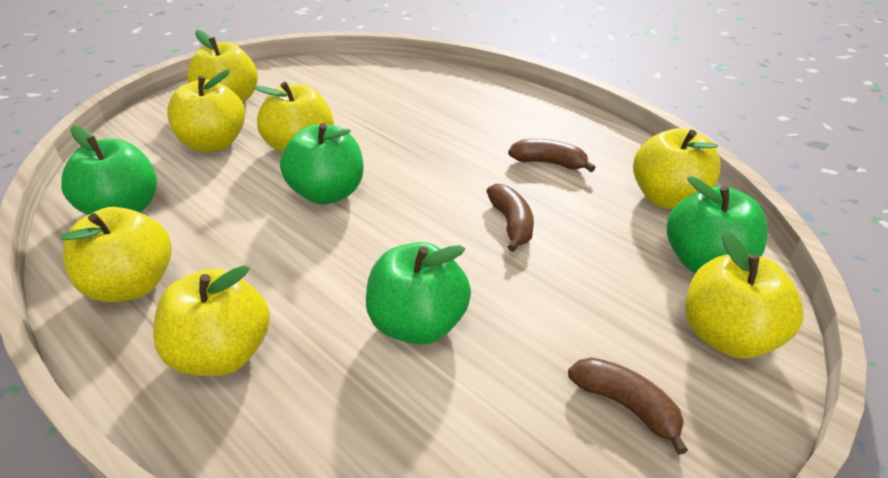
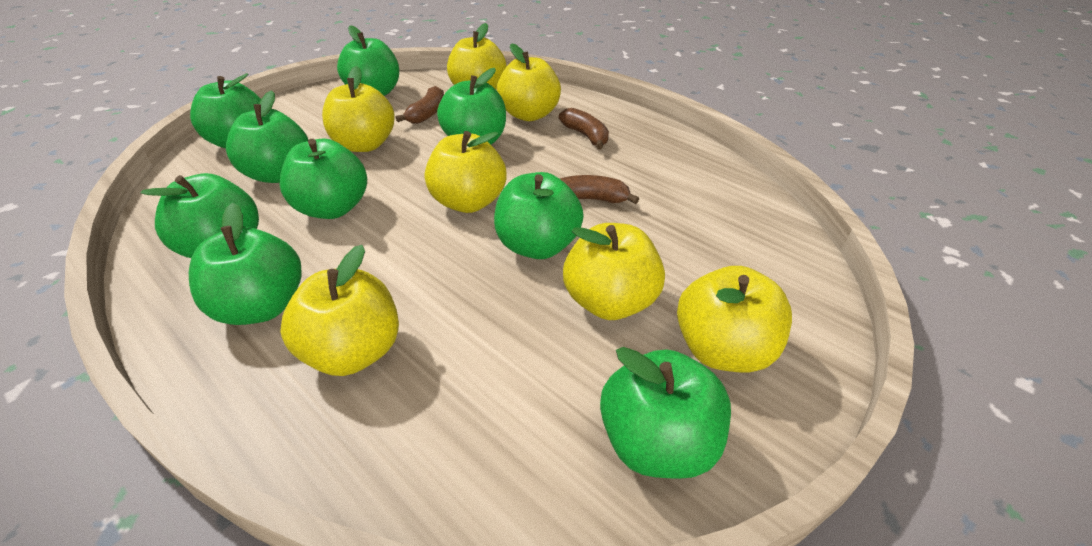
green apple: 4 -> 9

